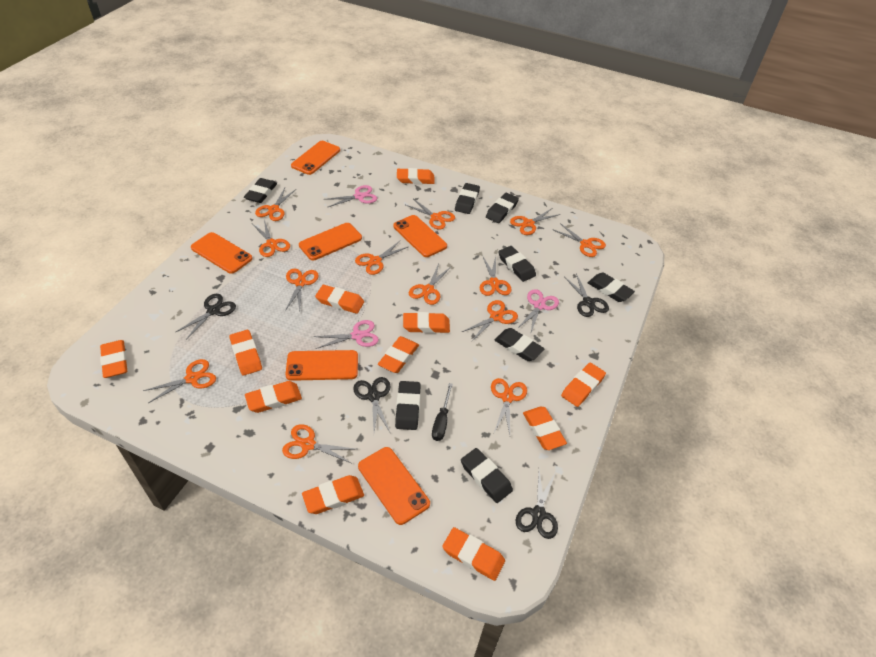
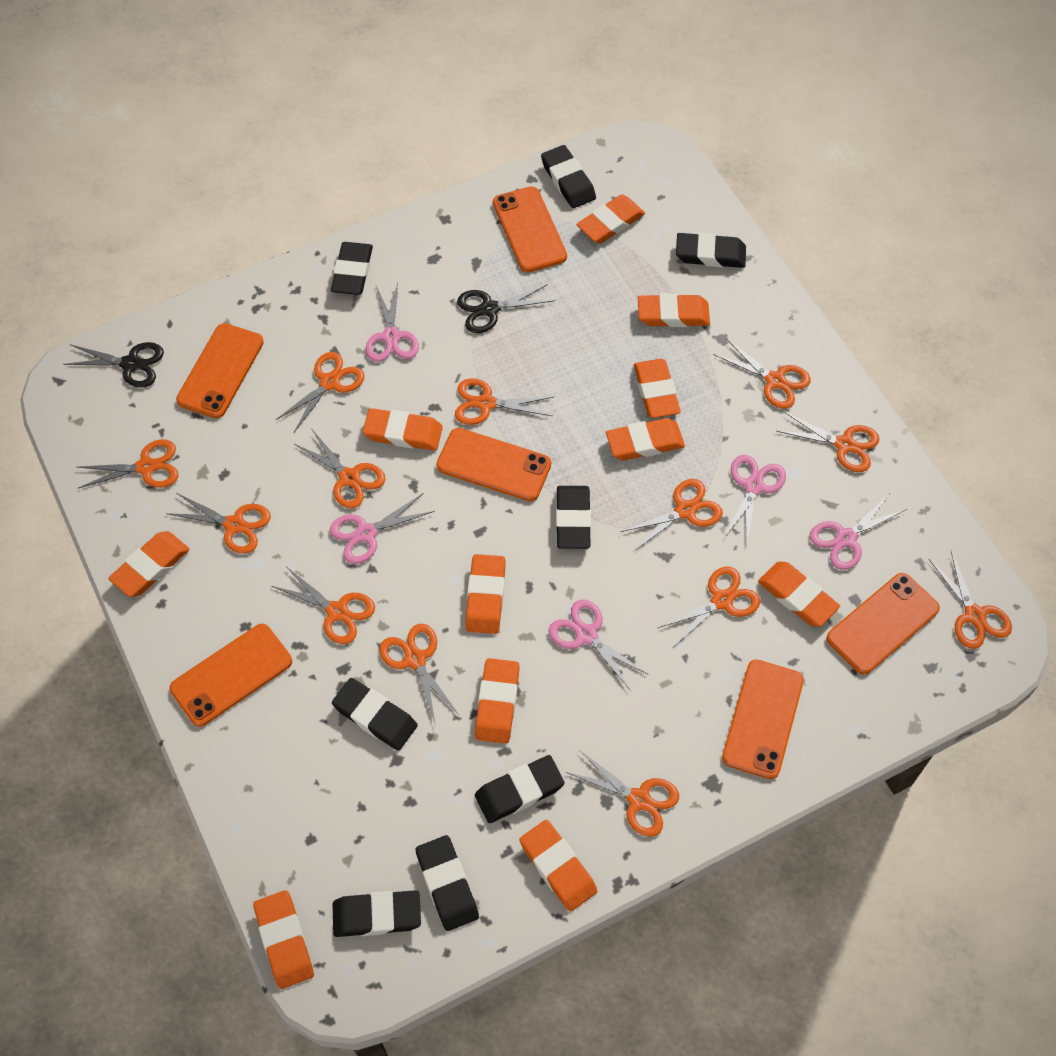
black scissors: 4 -> 2
black screwdriver: 1 -> 0
pink scissors: 3 -> 5

